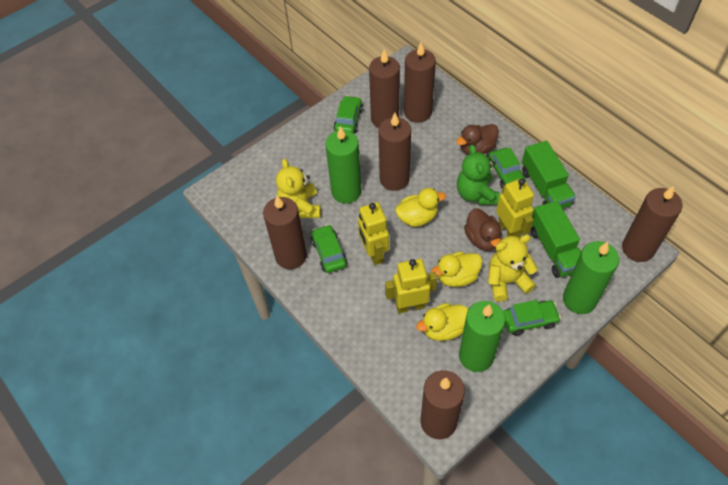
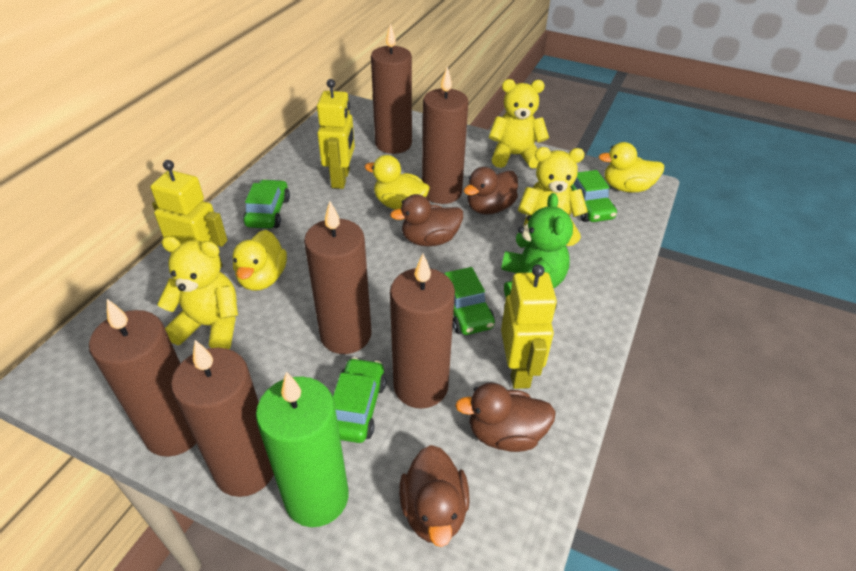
brown duck: 2 -> 4
green candle: 3 -> 1
green truck: 2 -> 0
yellow teddy bear: 2 -> 3

